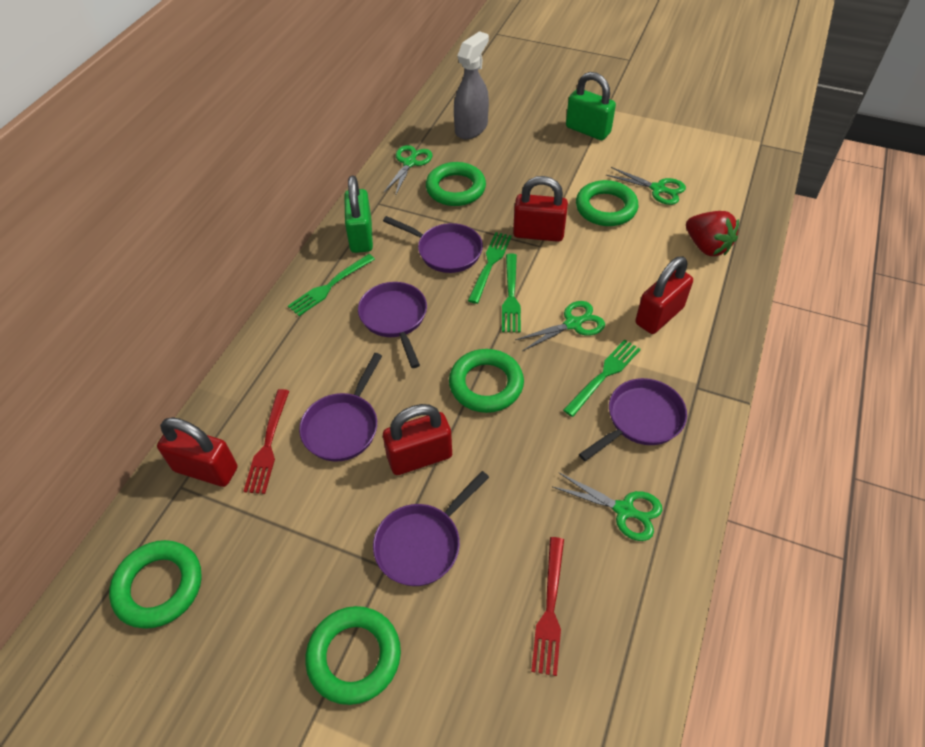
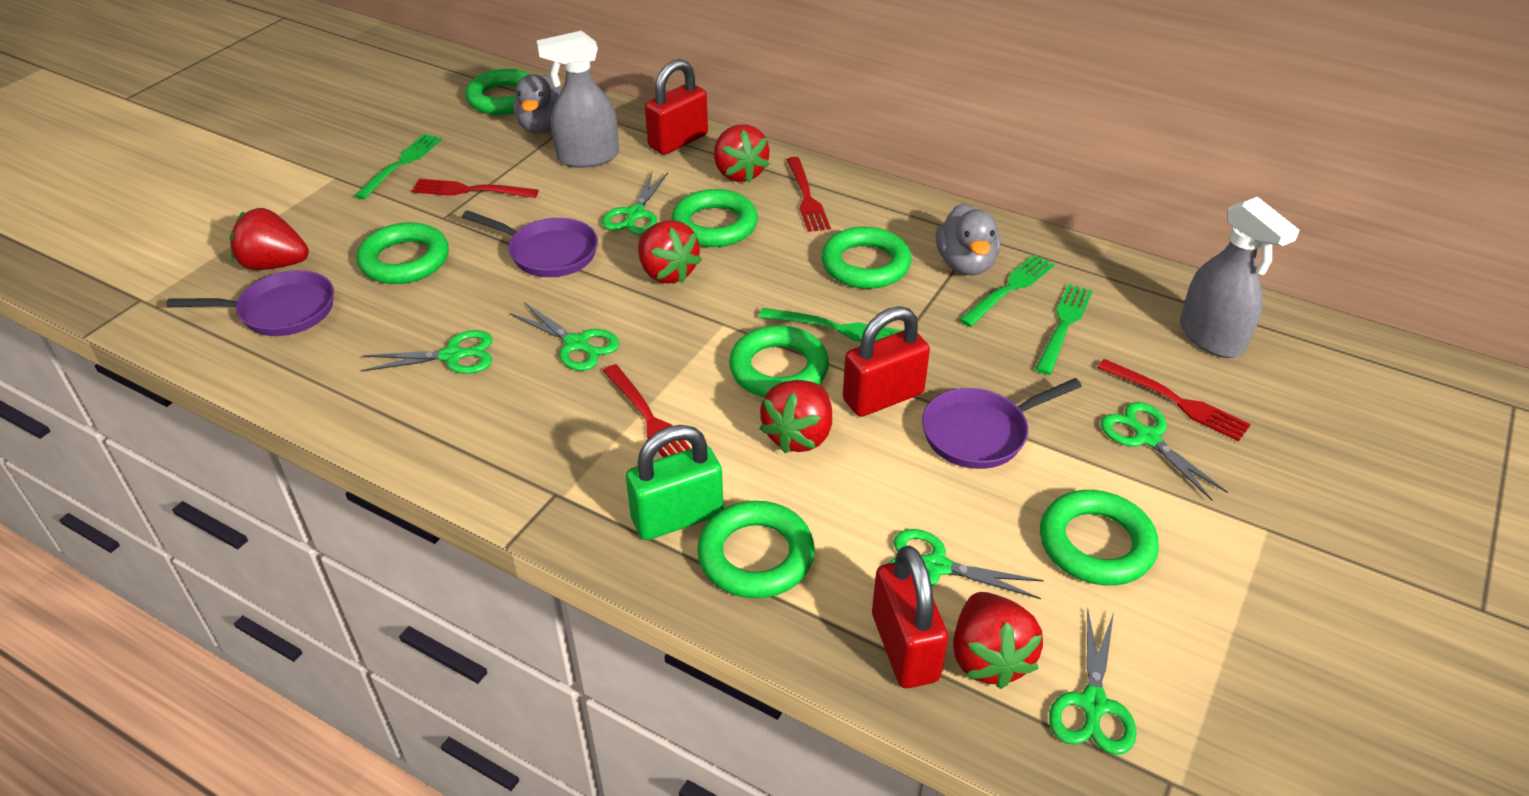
green padlock: 2 -> 1
green ring: 5 -> 7
green scissors: 4 -> 6
grey duck: 0 -> 2
grey spray bottle: 1 -> 2
purple pan: 5 -> 3
red fork: 2 -> 4
red padlock: 4 -> 3
red strawberry: 1 -> 5

